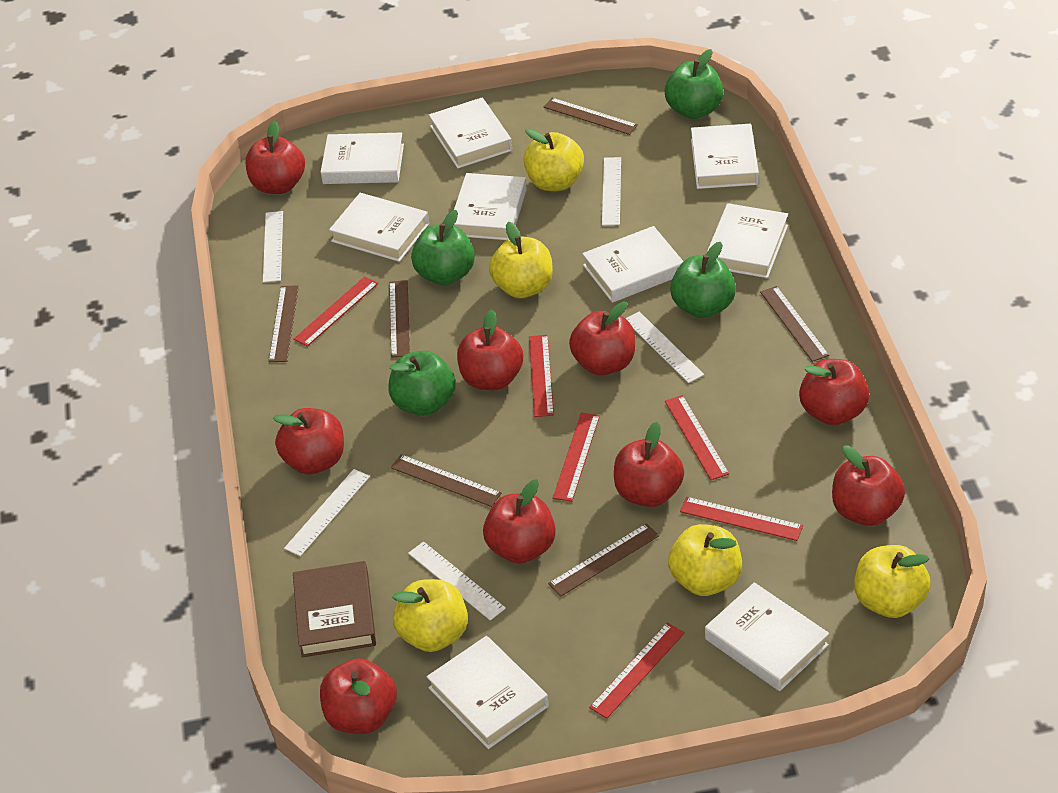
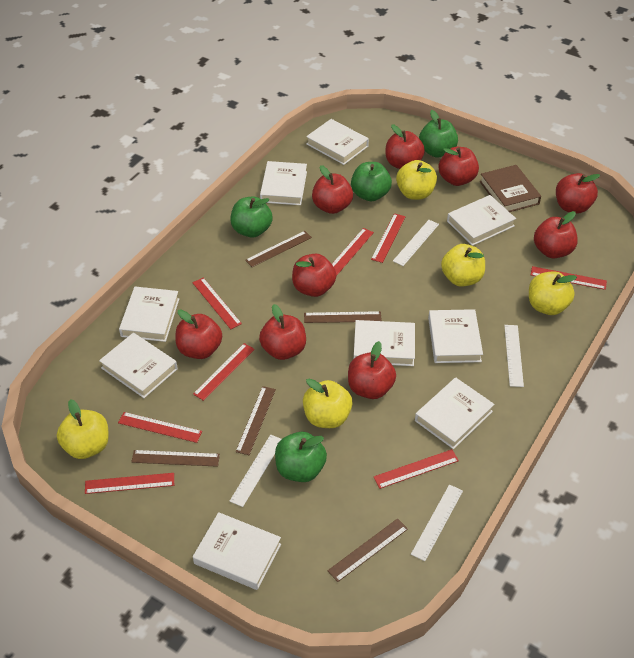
brown ruler: 6 -> 5
red ruler: 6 -> 8
white ruler: 5 -> 4

